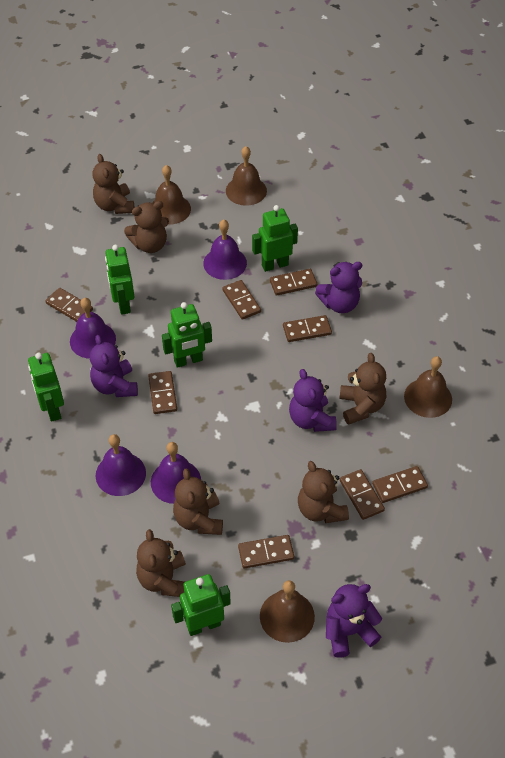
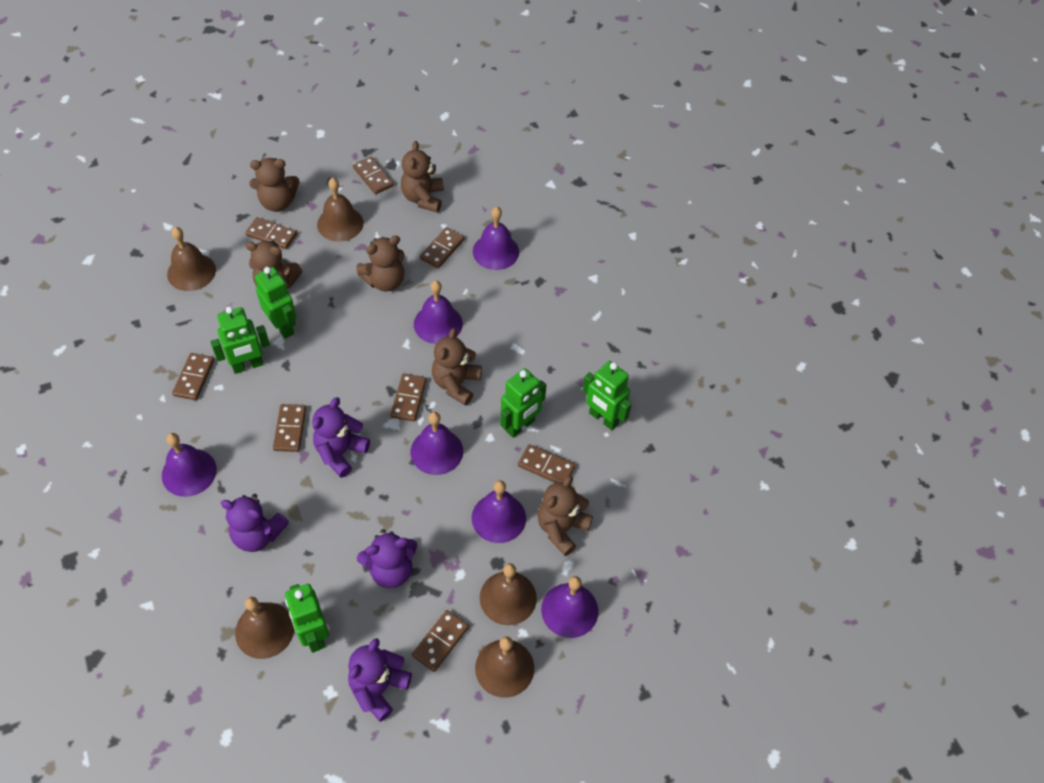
brown bell: 4 -> 5
purple bell: 4 -> 6

